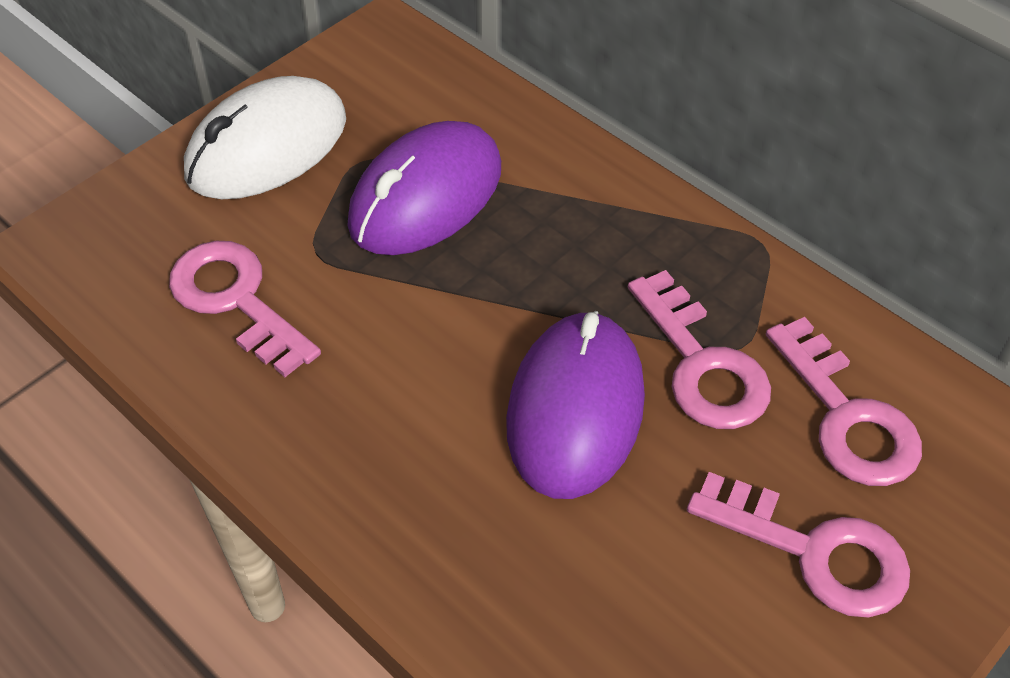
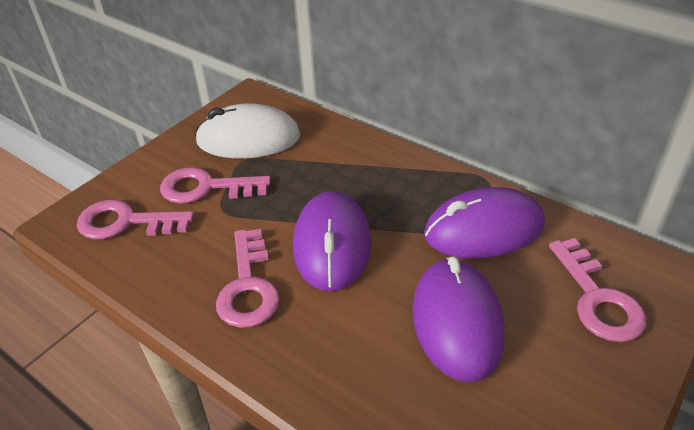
purple mouse: 2 -> 3

